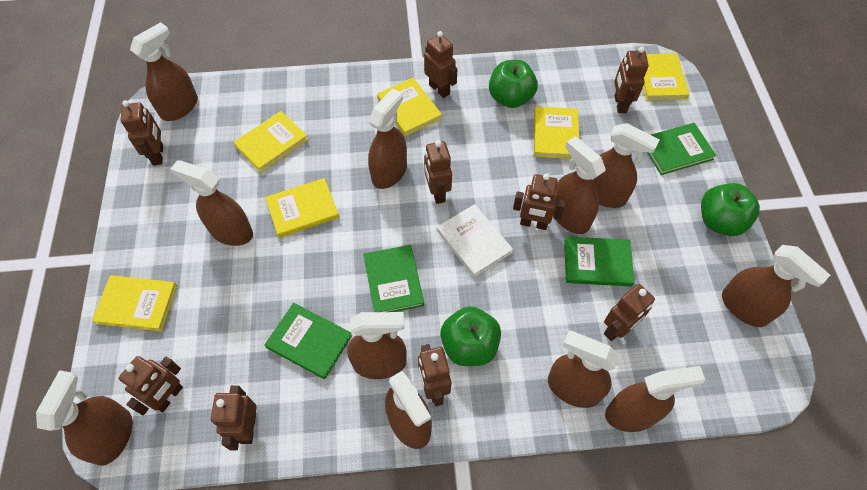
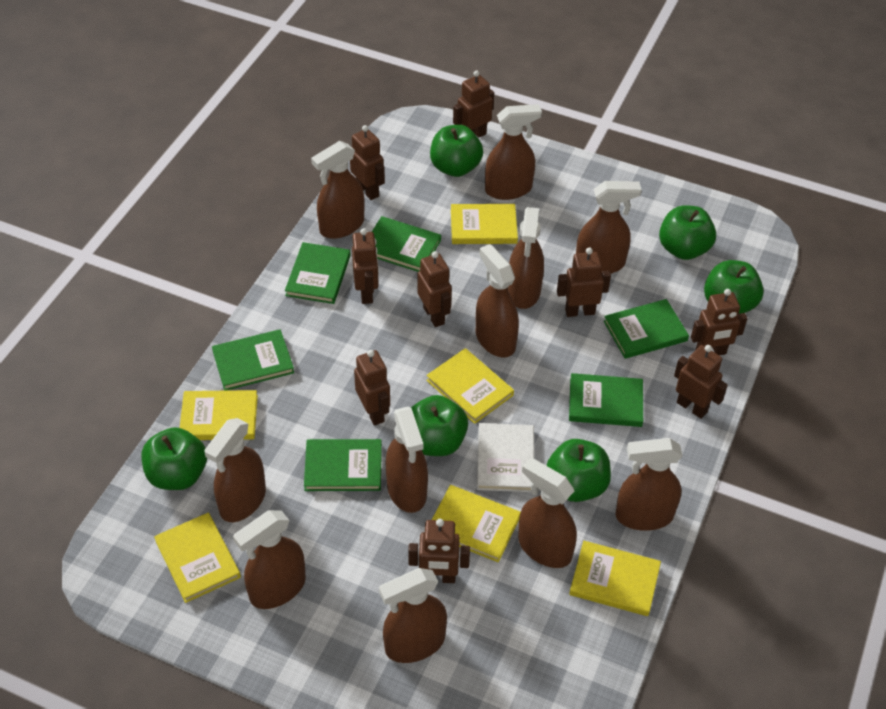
green apple: 3 -> 6
green book: 4 -> 6

